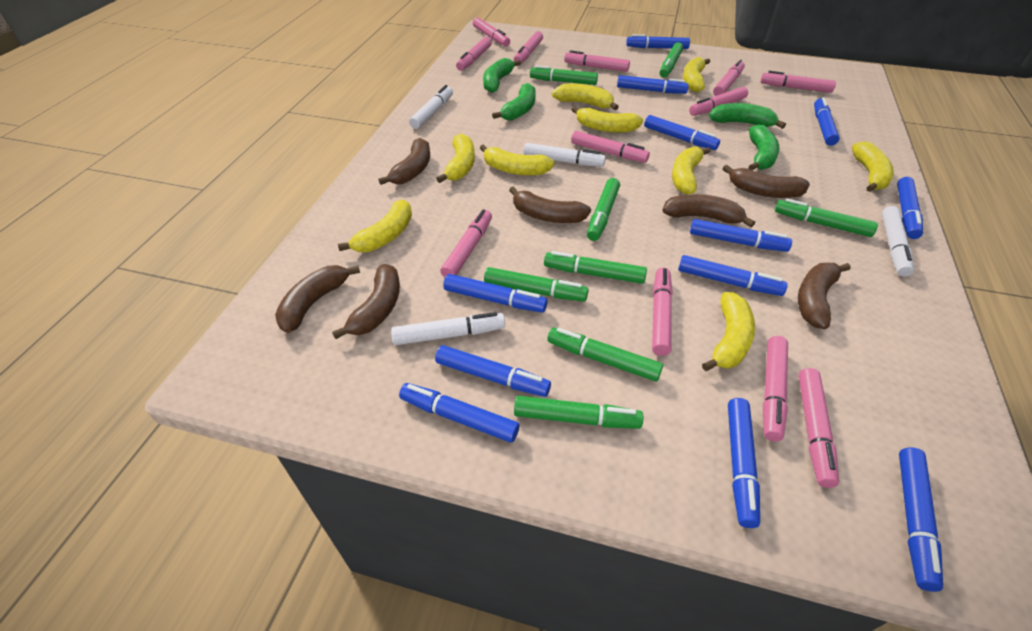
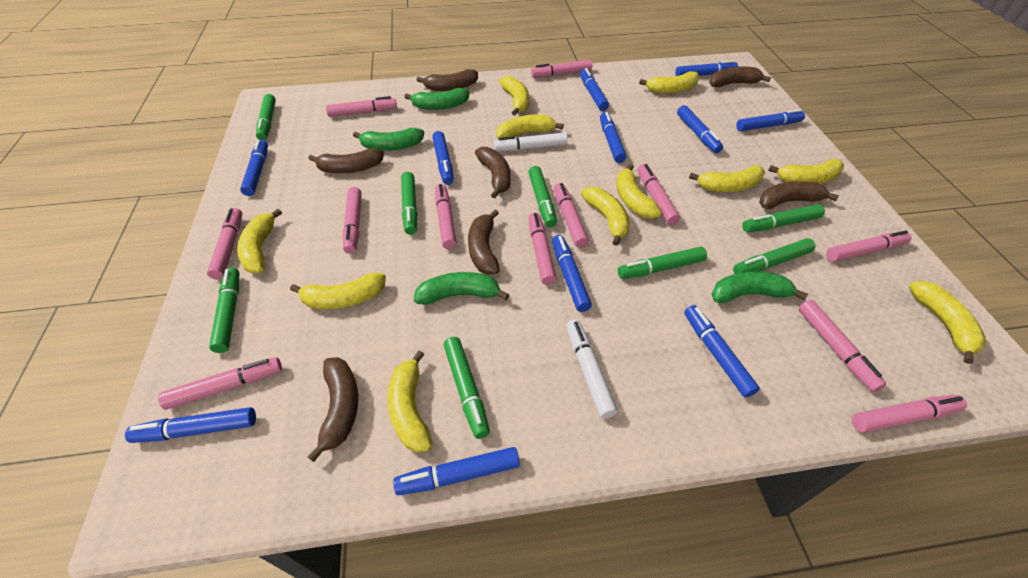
blue marker: 12 -> 11
white marker: 4 -> 2
yellow banana: 9 -> 11

